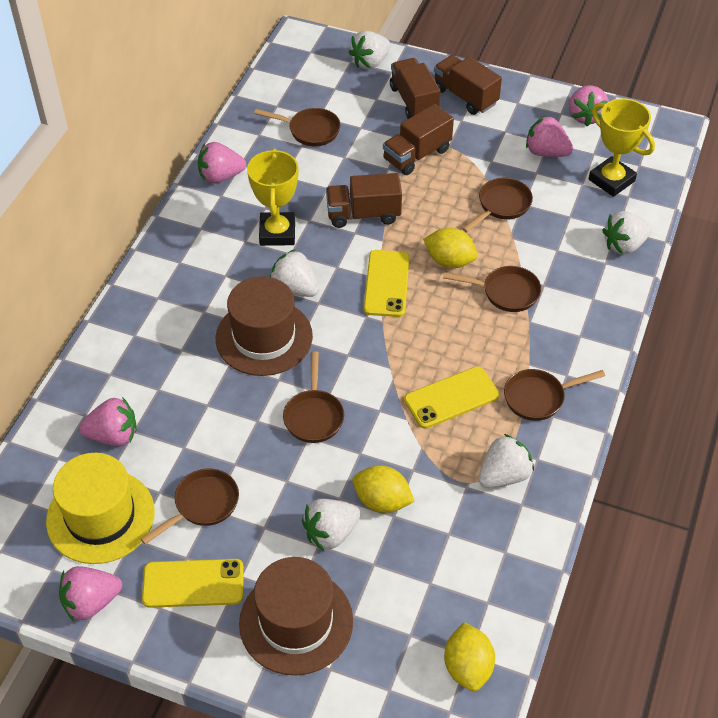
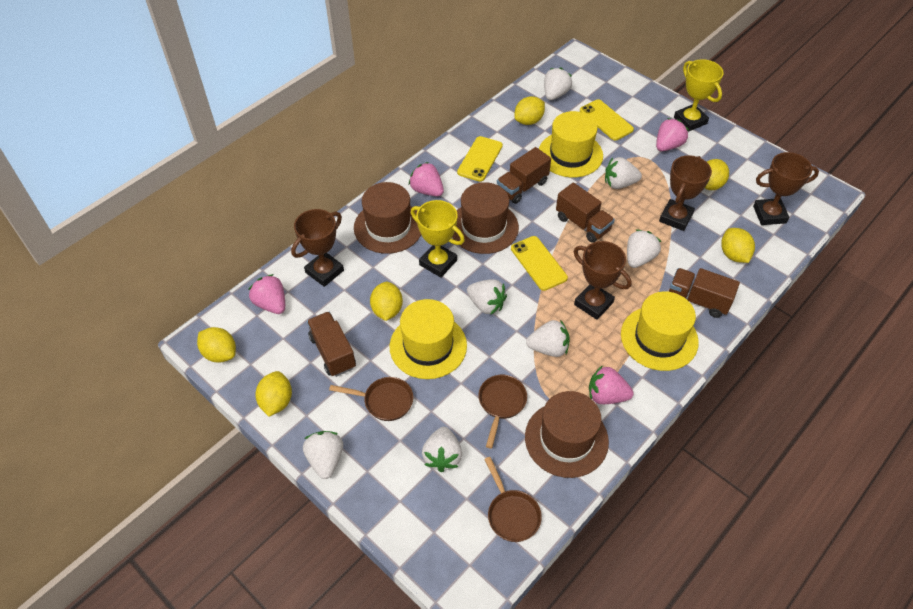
brown hat: 2 -> 3
brown pan: 6 -> 3
brown trophy: 0 -> 4
pink strawberry: 5 -> 4
white strawberry: 5 -> 7
yellow hat: 1 -> 3
yellow lemon: 3 -> 6

